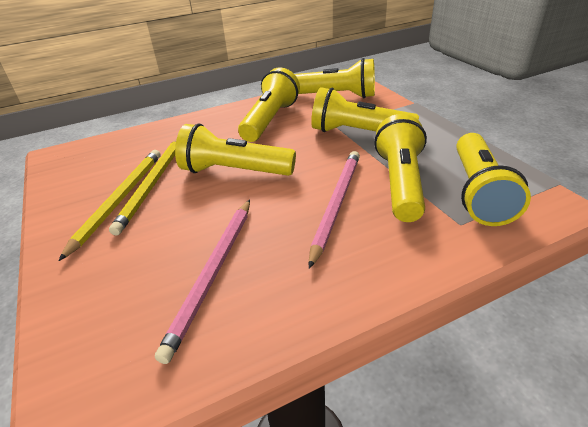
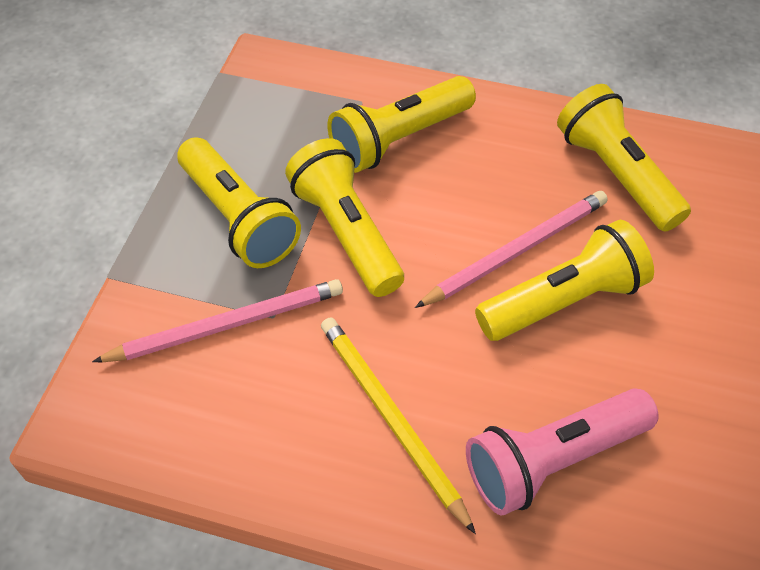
pink flashlight: 0 -> 1
yellow flashlight: 6 -> 5
yellow pencil: 2 -> 1

